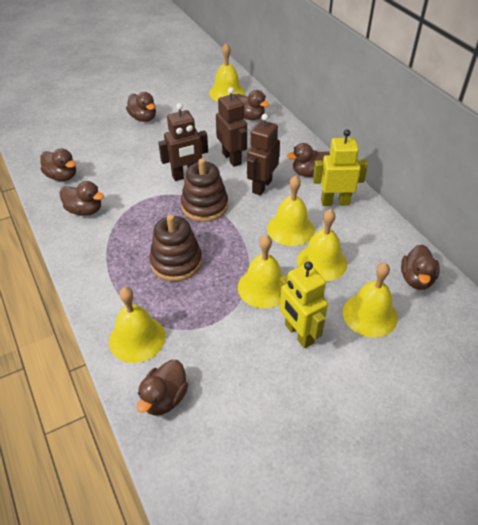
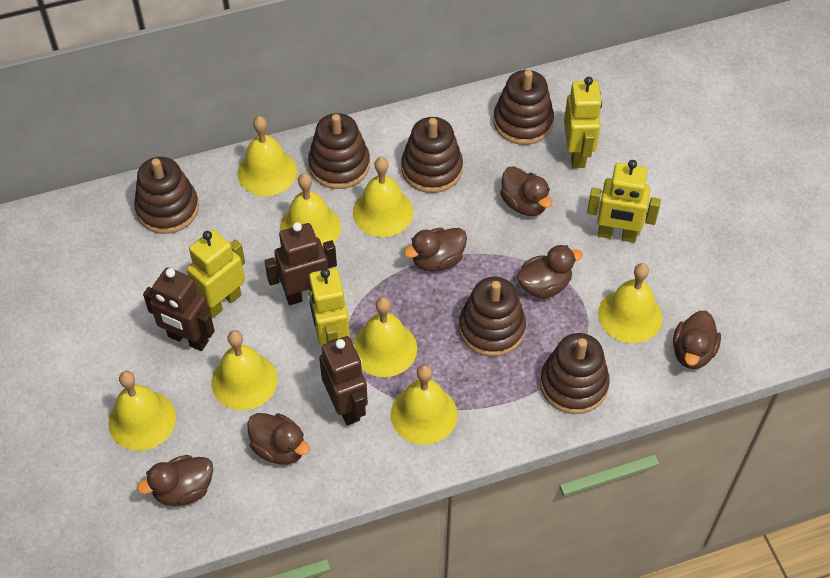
brown duck: 7 -> 6
brown stacking toy: 2 -> 6
yellow bell: 6 -> 8
yellow robot: 2 -> 4

